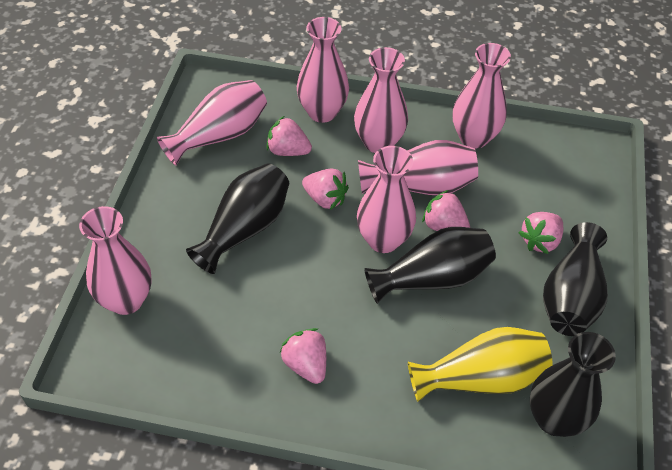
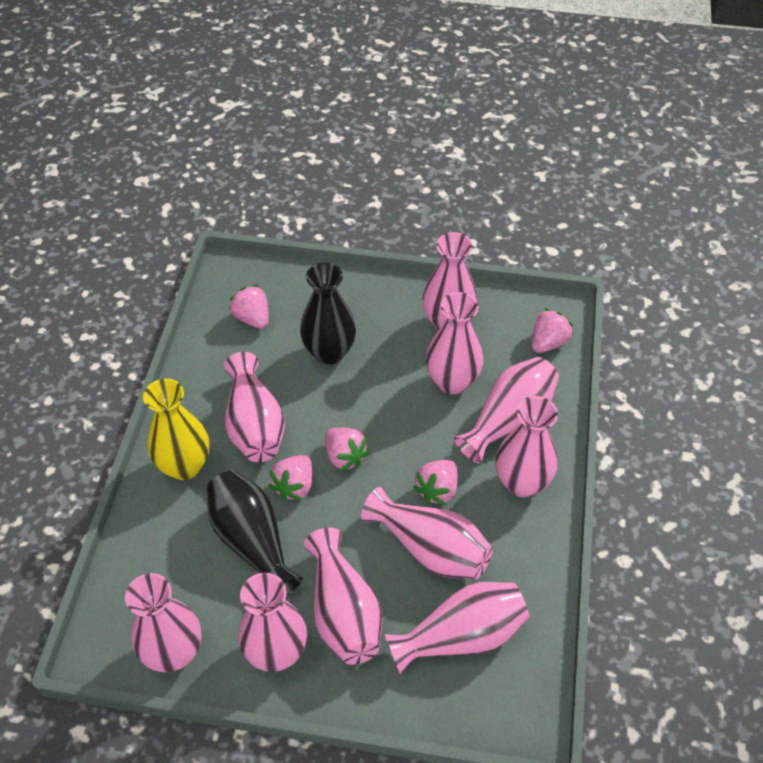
black vase: 4 -> 2
pink vase: 7 -> 10

